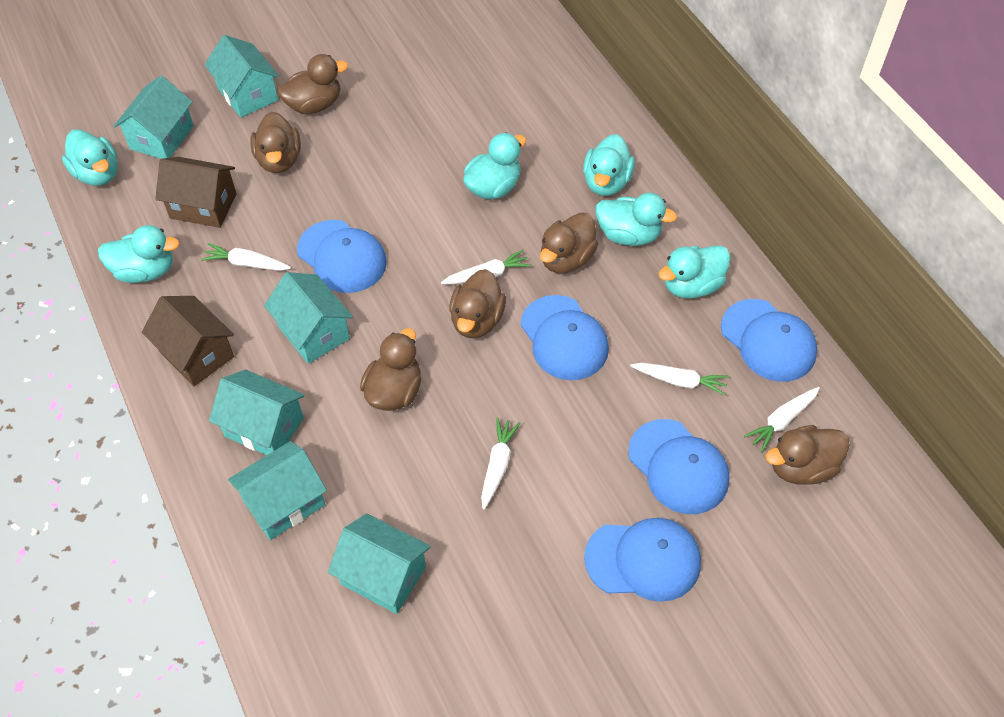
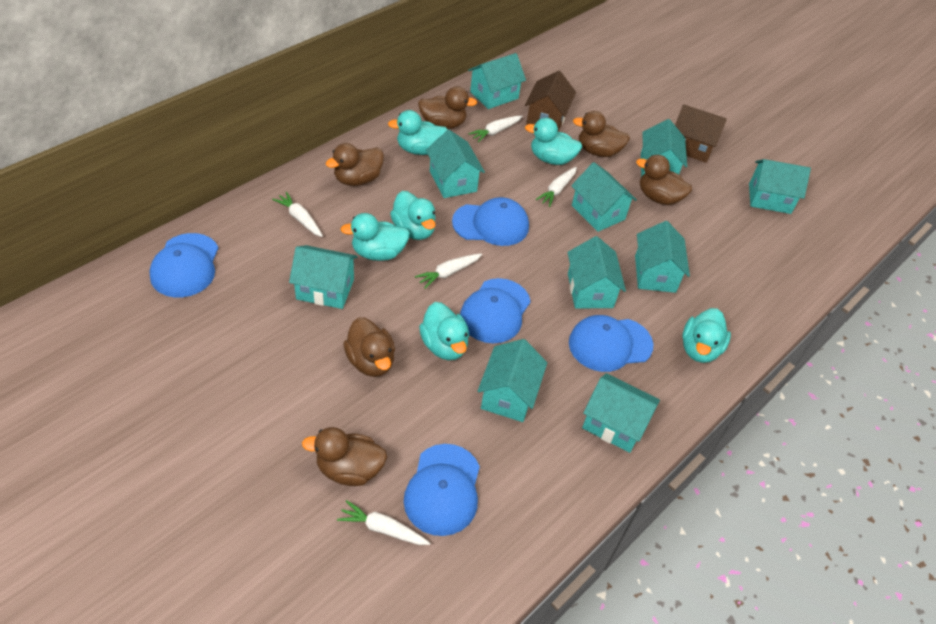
turquoise house: 6 -> 10

